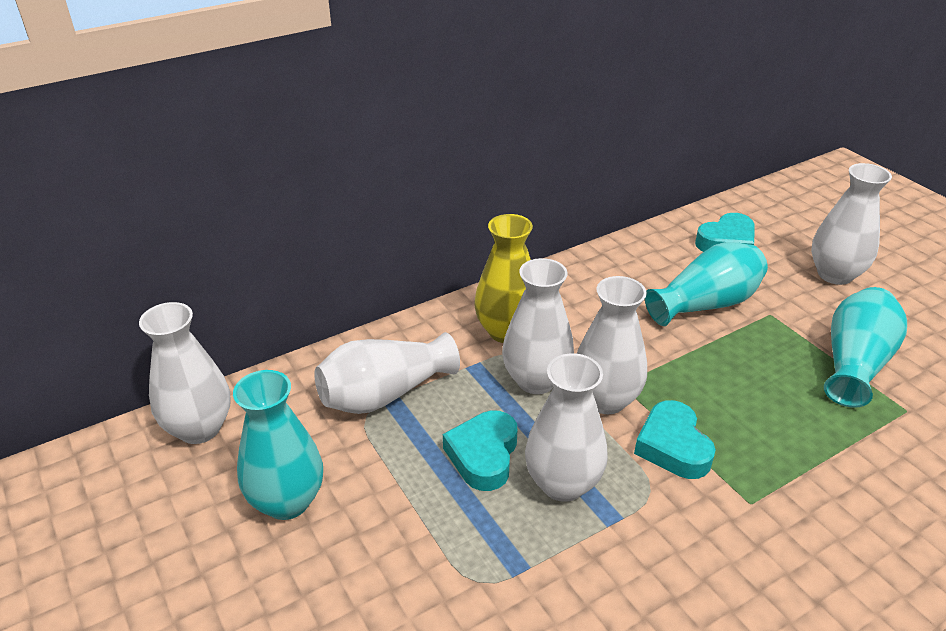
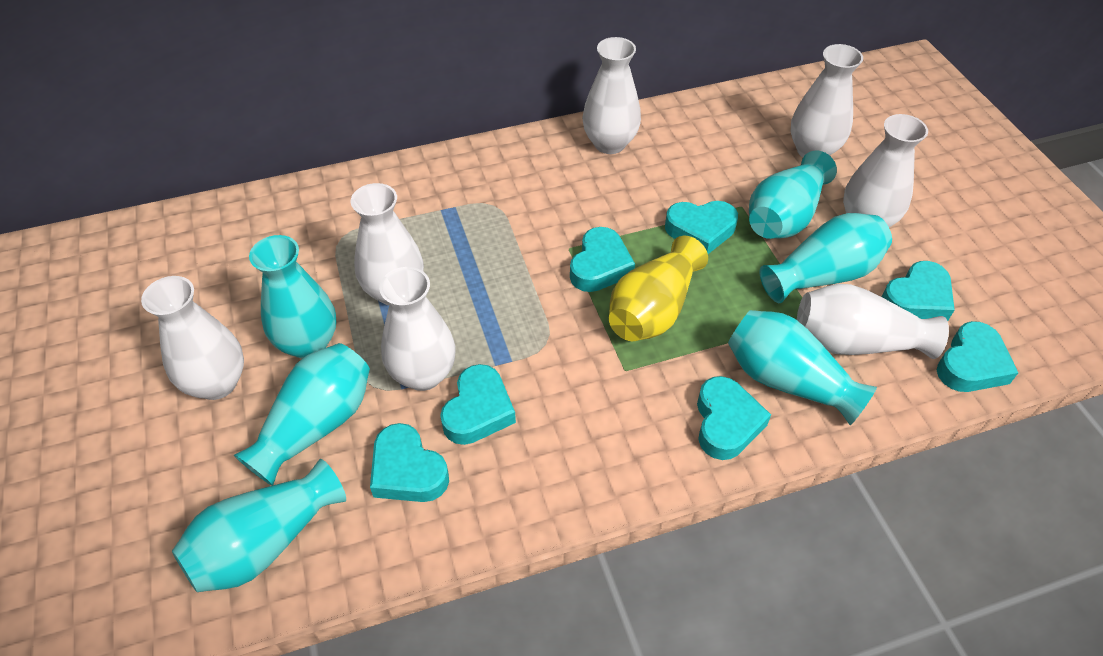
turquoise heart: 3 -> 7
turquoise vase: 3 -> 6
white vase: 6 -> 7

